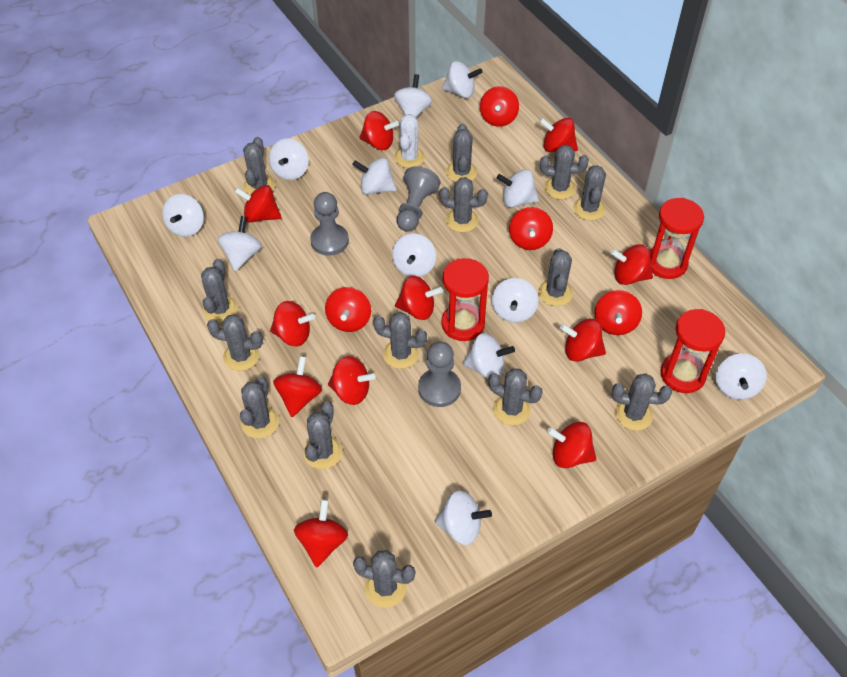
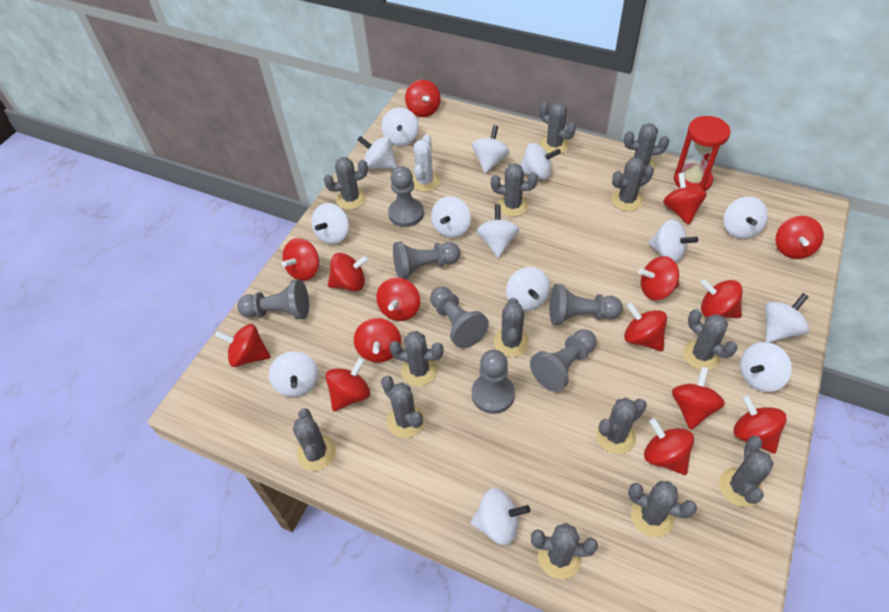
grey pawn: 3 -> 7
red hourglass: 3 -> 1
white spinning top: 12 -> 14

